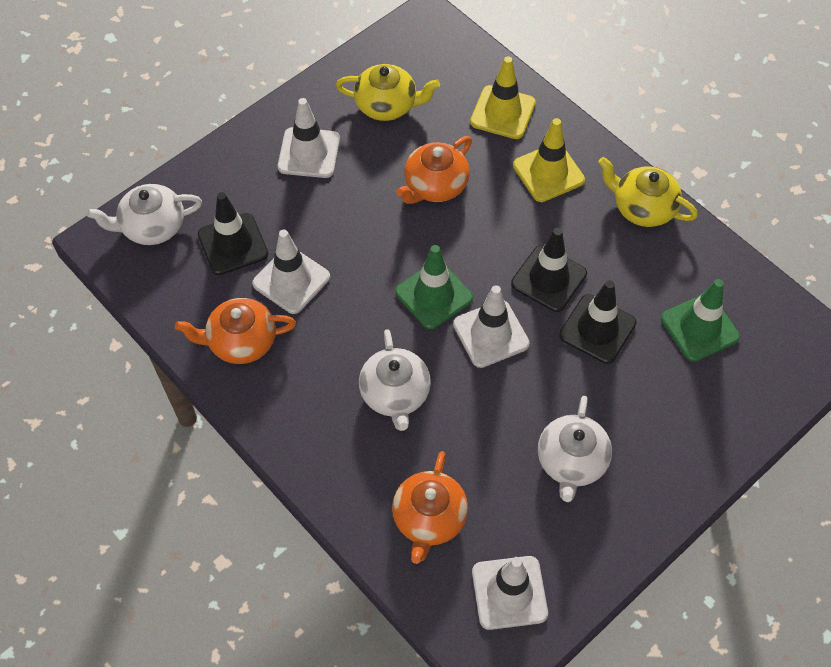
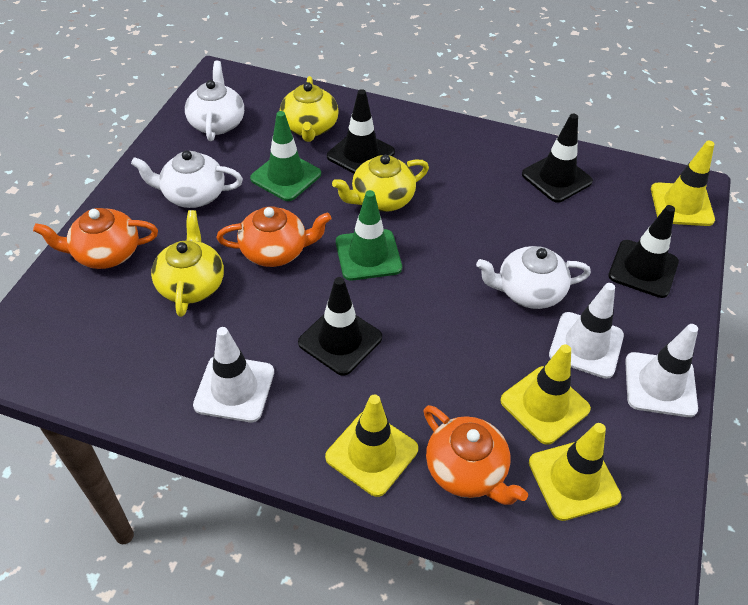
black traffic cone: 3 -> 4
white traffic cone: 4 -> 3
yellow teapot: 2 -> 3
yellow traffic cone: 2 -> 4

